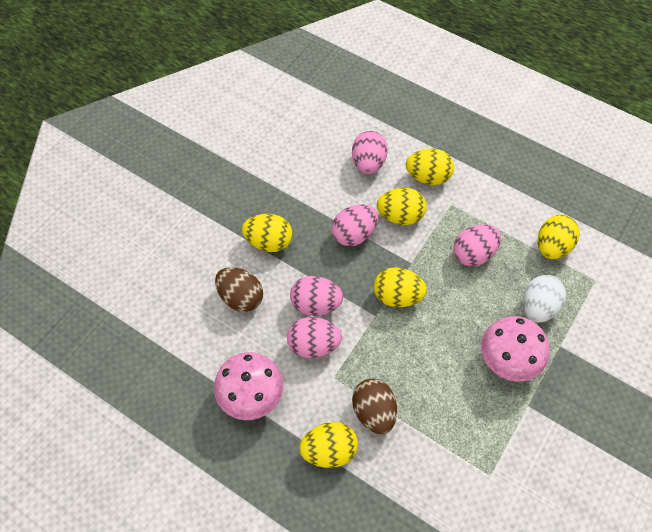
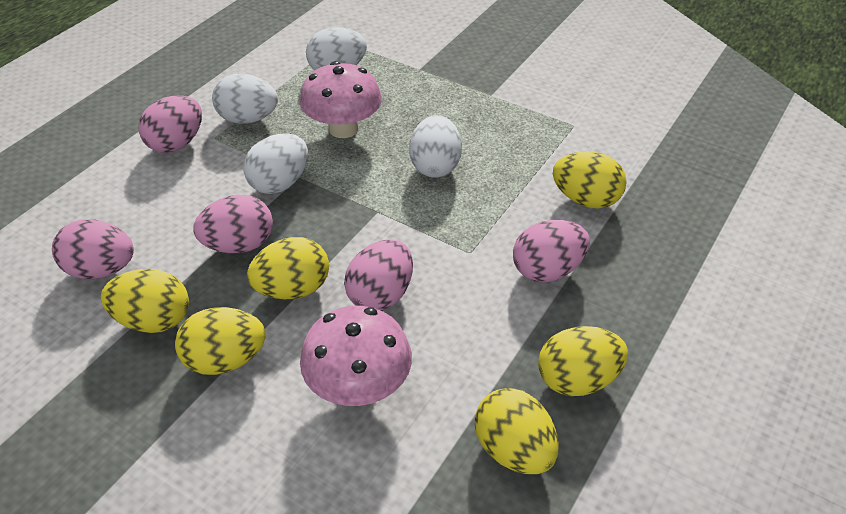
brown egg: 2 -> 0
white egg: 1 -> 4

